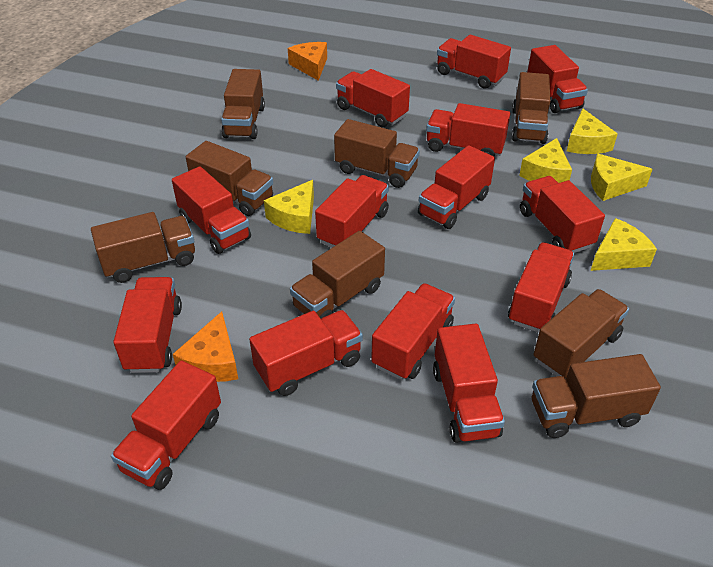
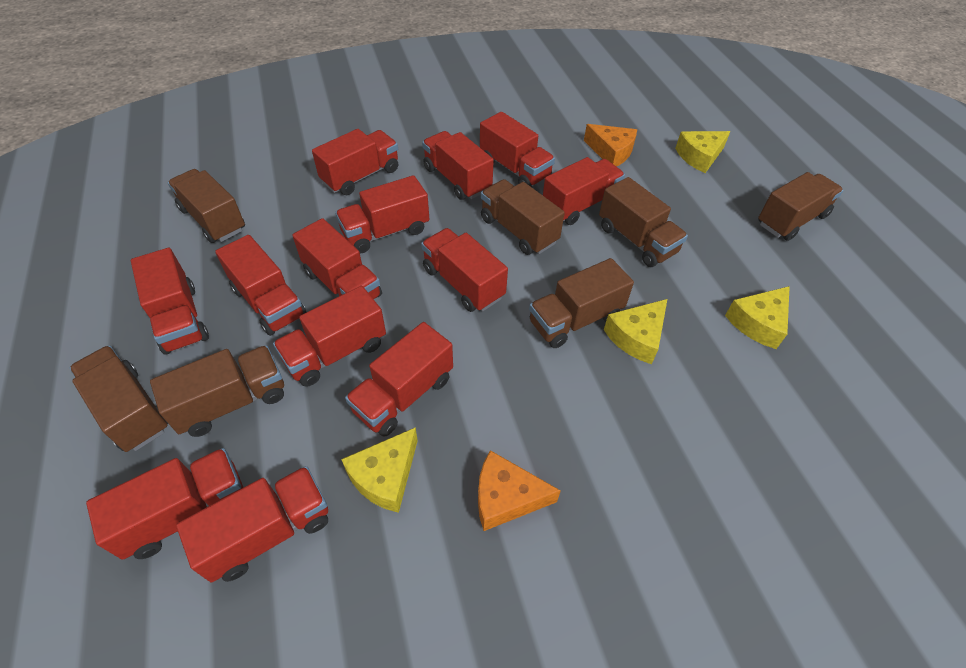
brown truck: 8 -> 7
red truck: 14 -> 13
yellow cheese: 5 -> 4

